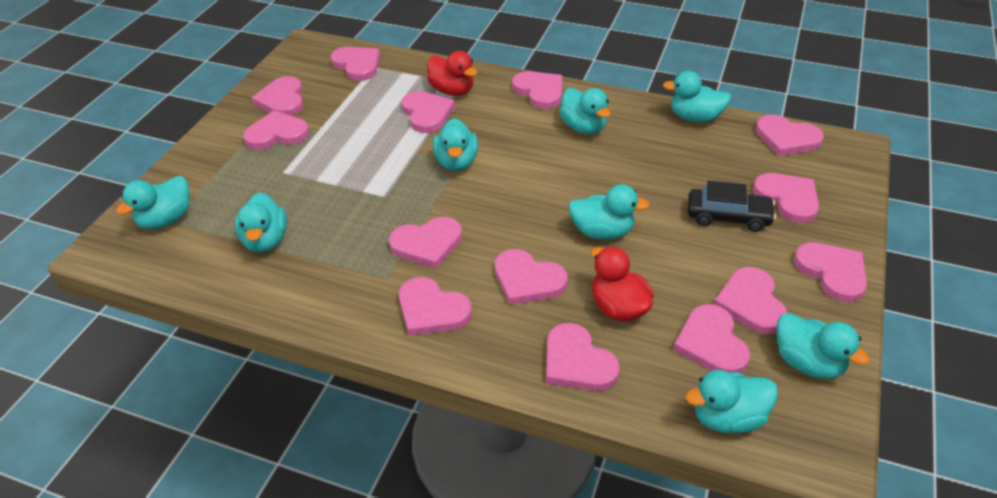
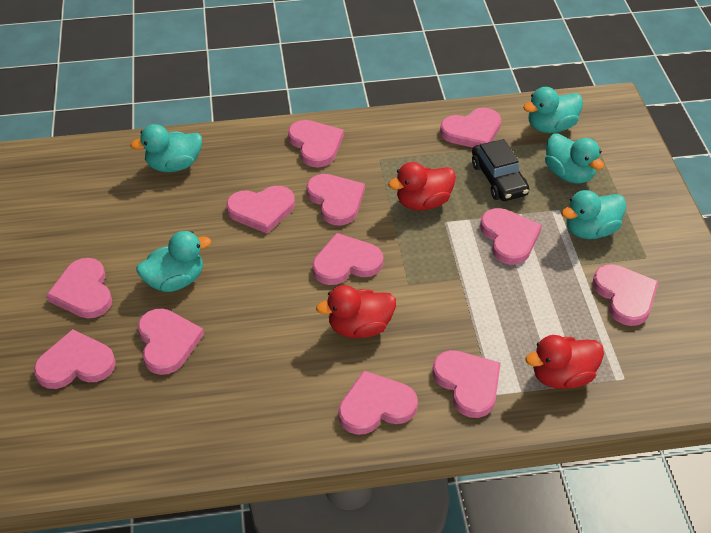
pink heart: 14 -> 12
red duck: 2 -> 3
turquoise duck: 8 -> 5

